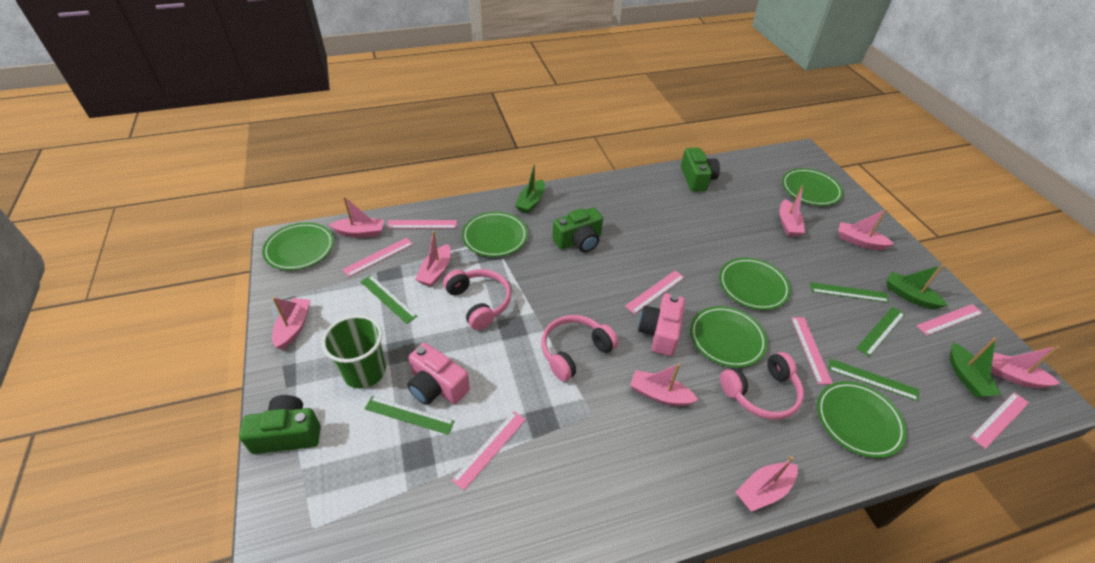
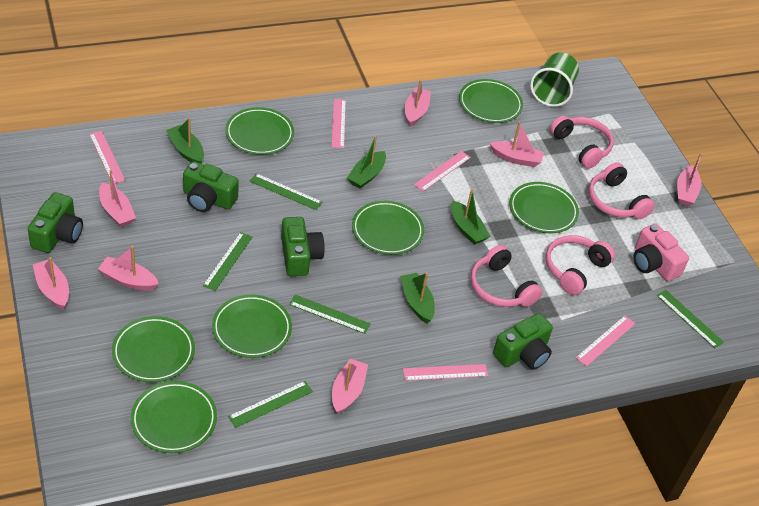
green boat: 3 -> 4
green camera: 3 -> 4
green plate: 6 -> 7
pink boat: 8 -> 7
pink camera: 2 -> 1
pink headphones: 3 -> 4
pink ruler: 7 -> 5

